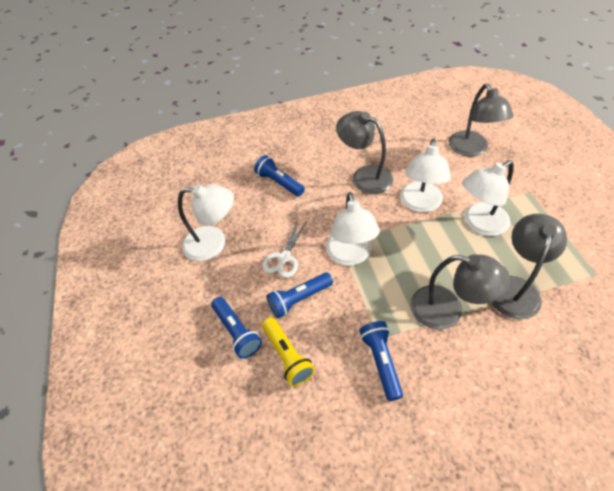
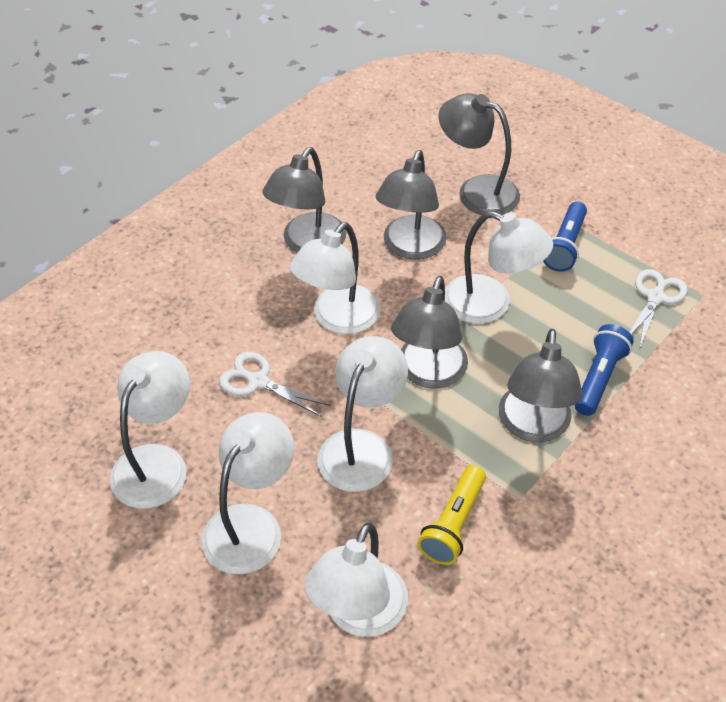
blue flashlight: 4 -> 2
grey lamp: 4 -> 5
white lamp: 4 -> 6
white scissors: 1 -> 2

